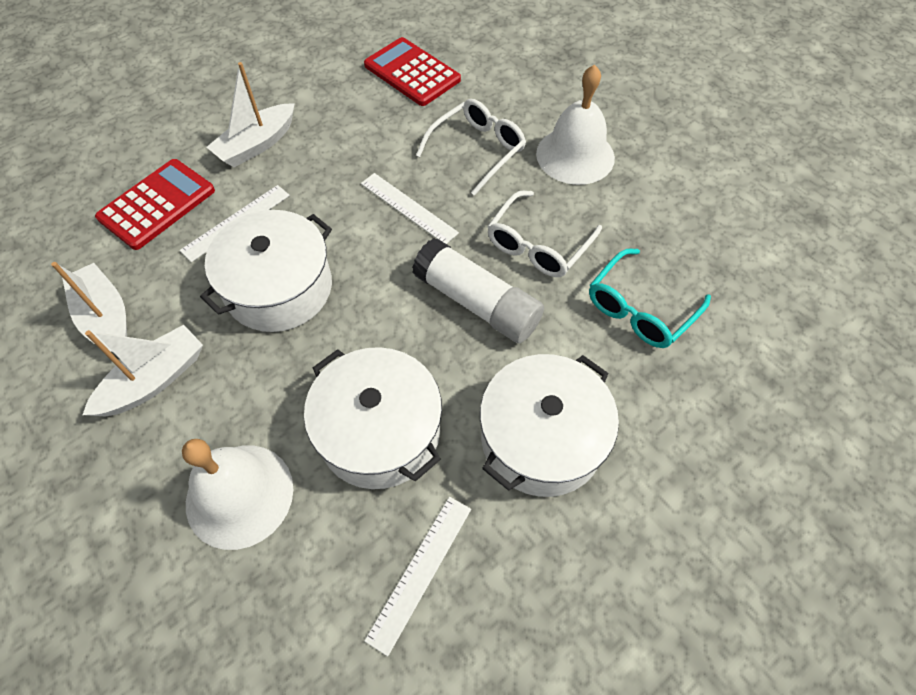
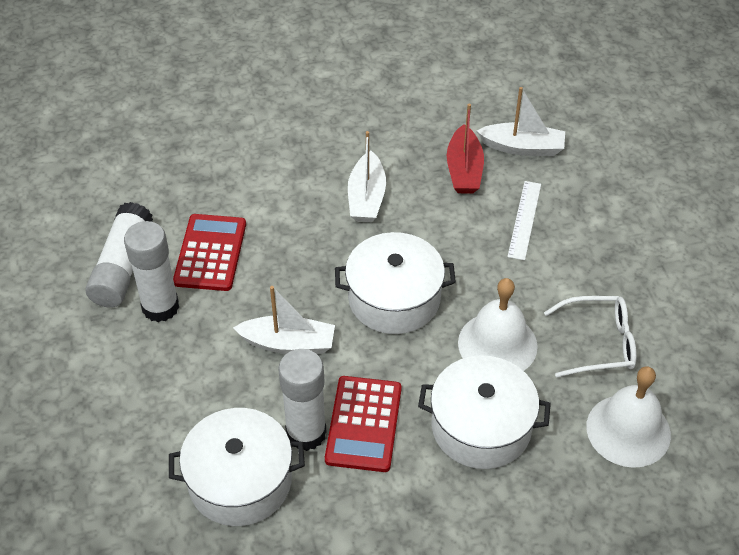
red boat: 0 -> 1
turquoise glasses: 1 -> 0
white glasses: 2 -> 1
white glue stick: 1 -> 3
white ruler: 3 -> 1

